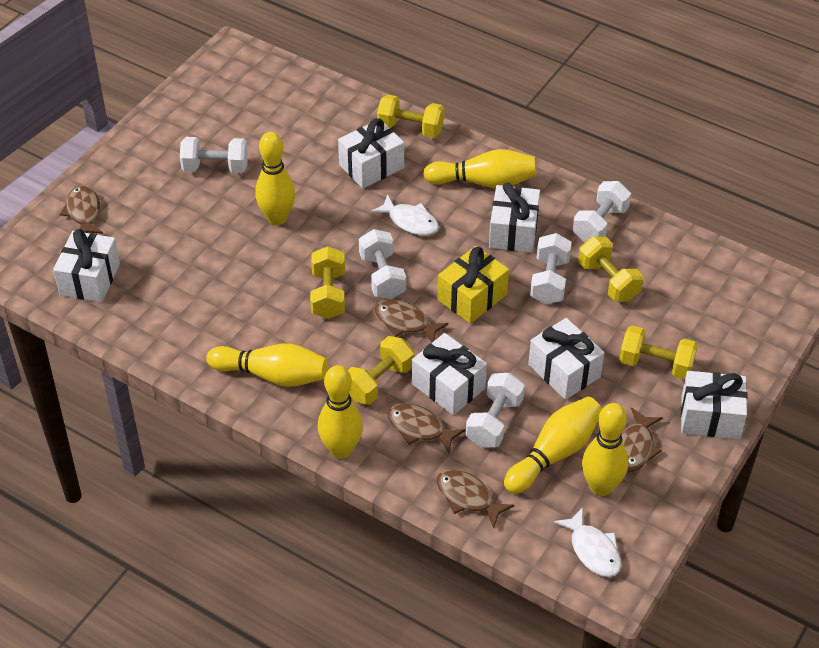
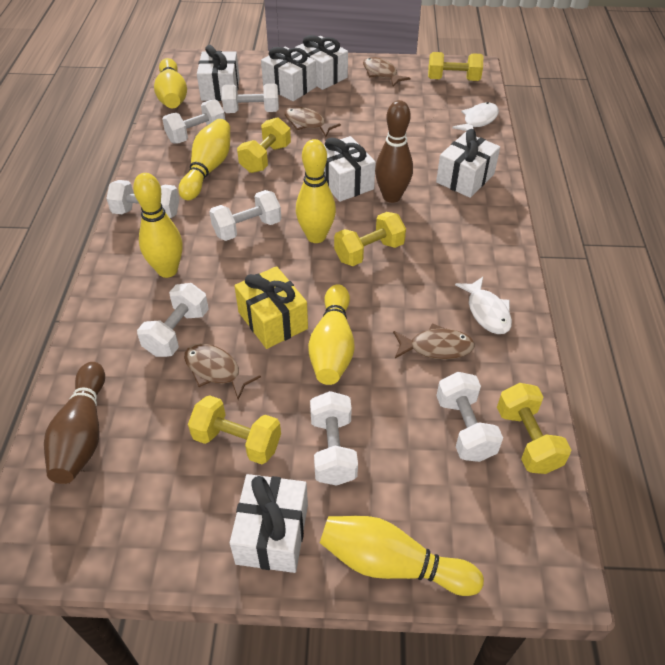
brown bowling pin: 0 -> 2
brown fish: 5 -> 4
white dumbbell: 5 -> 7

